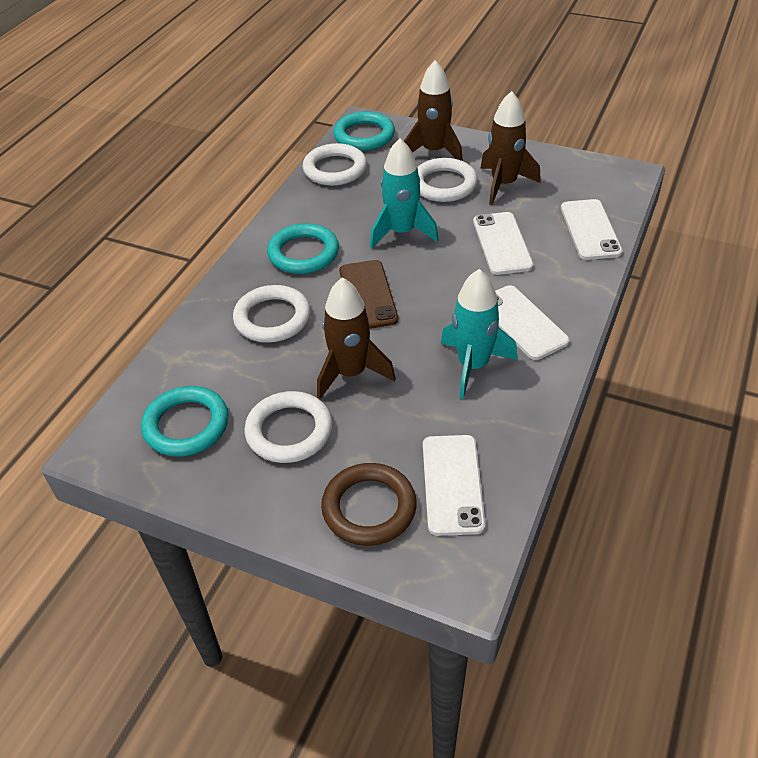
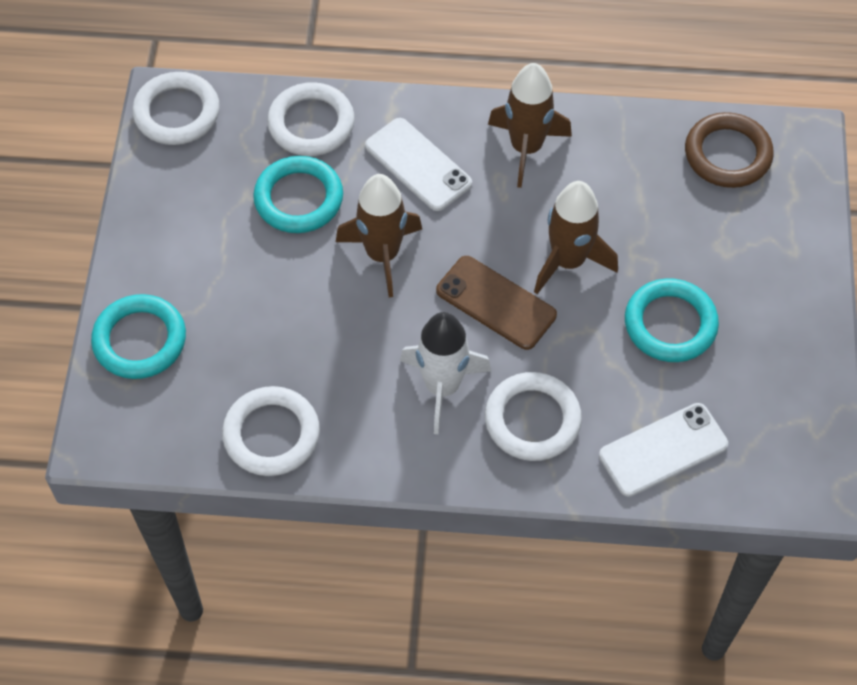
turquoise rocket: 2 -> 0
white phone: 4 -> 2
white rocket: 0 -> 1

